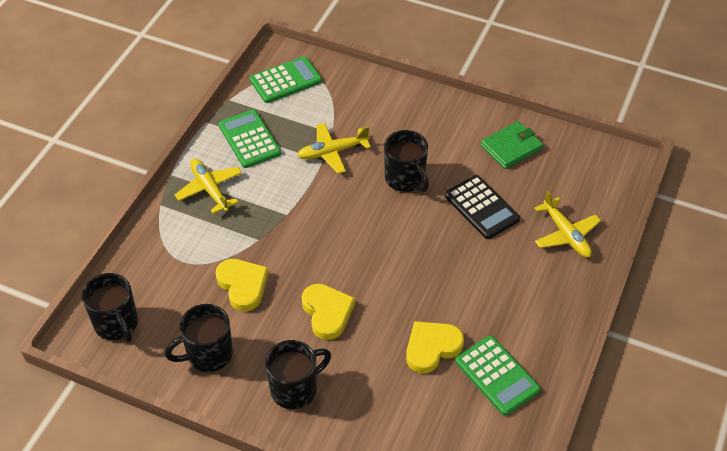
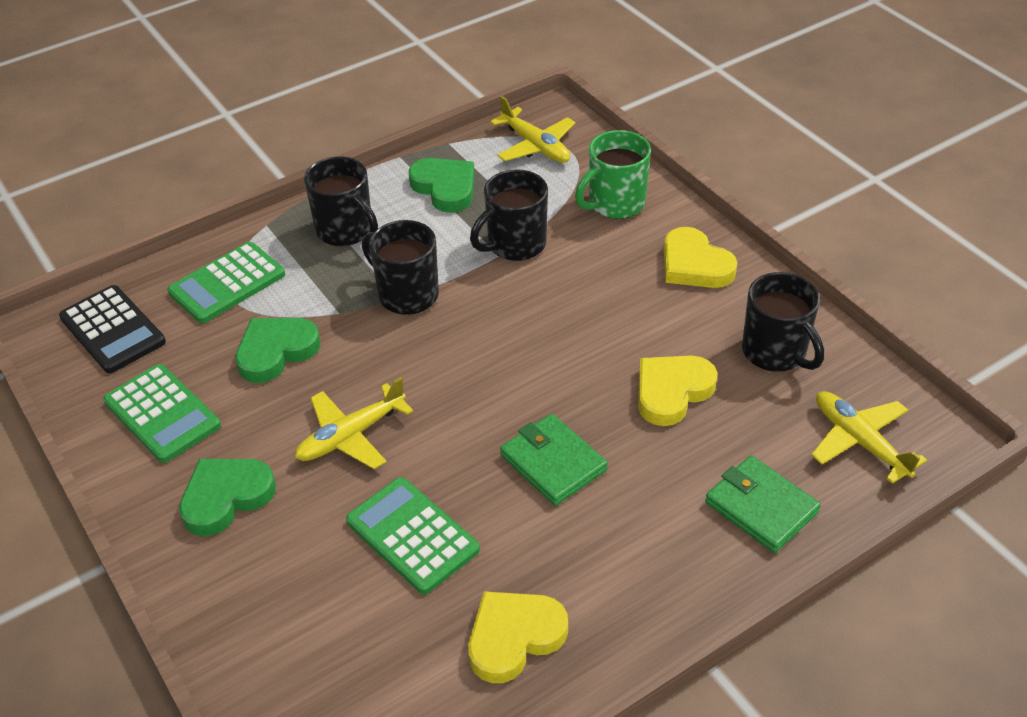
green heart: 0 -> 3
green mug: 0 -> 1
green wallet: 1 -> 2

